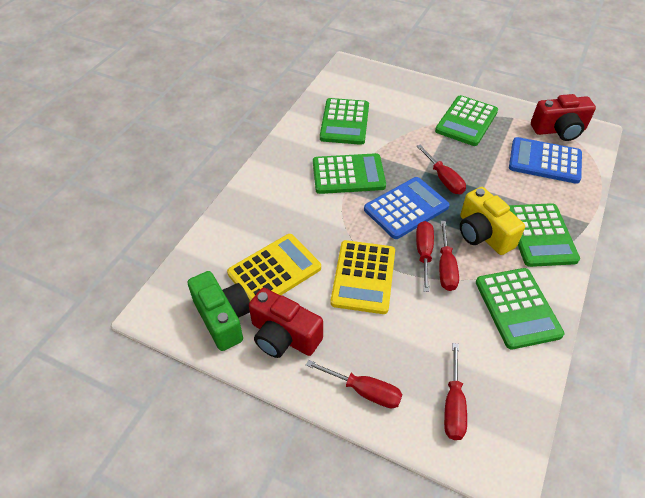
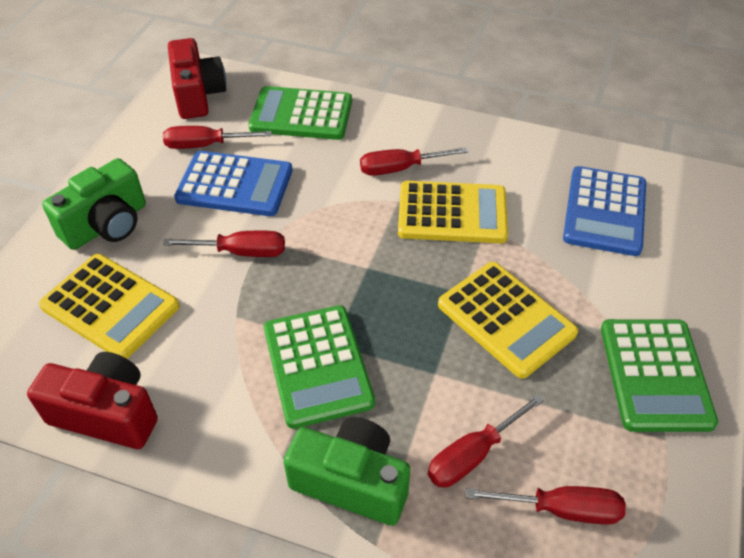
green calculator: 5 -> 3
green camera: 1 -> 2
yellow calculator: 2 -> 3
yellow camera: 1 -> 0

